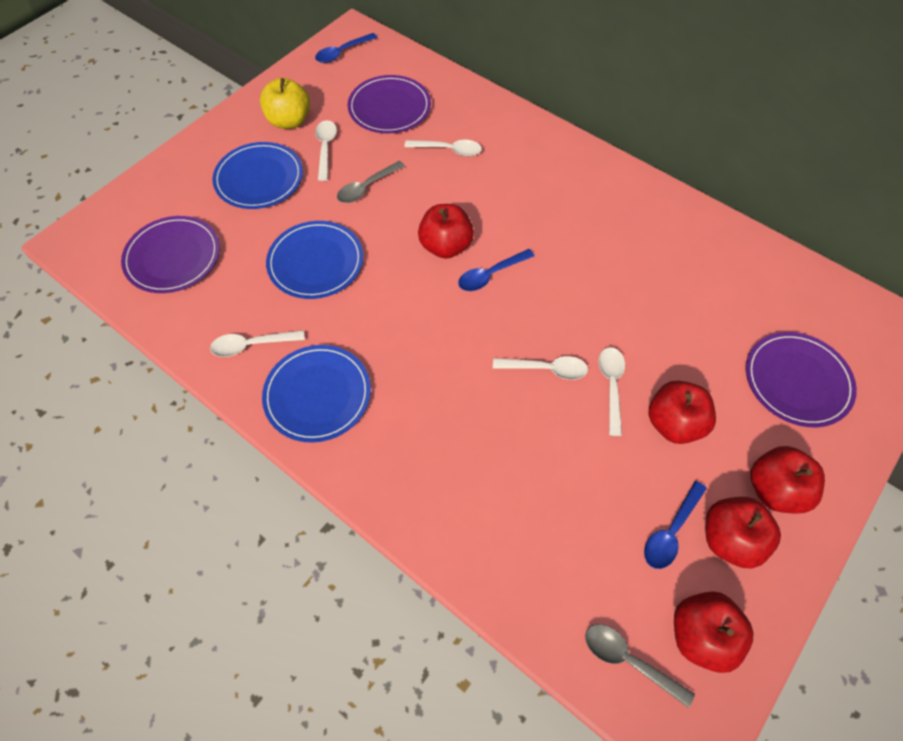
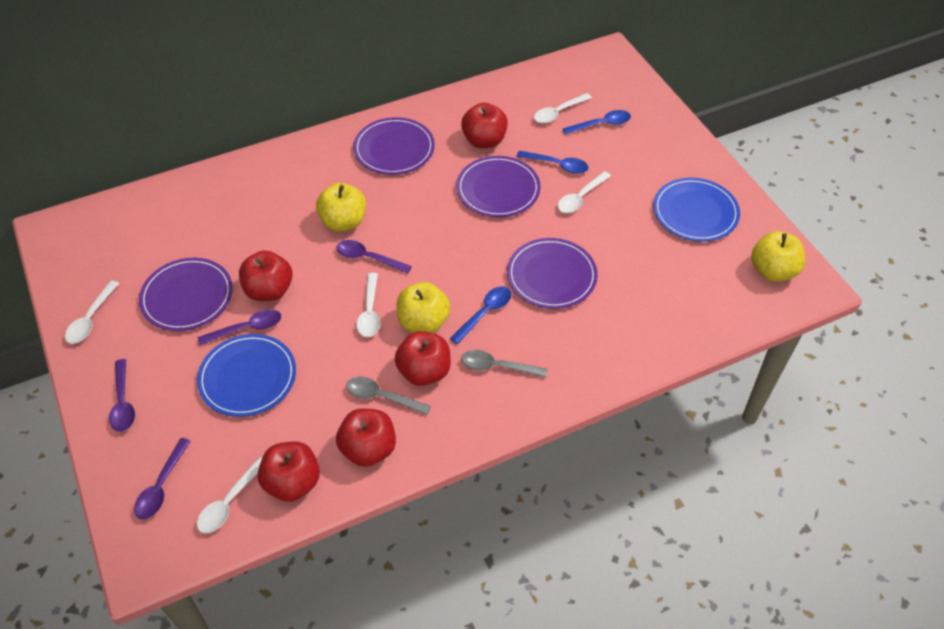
blue plate: 3 -> 2
purple plate: 3 -> 4
purple spoon: 0 -> 4
yellow apple: 1 -> 3

